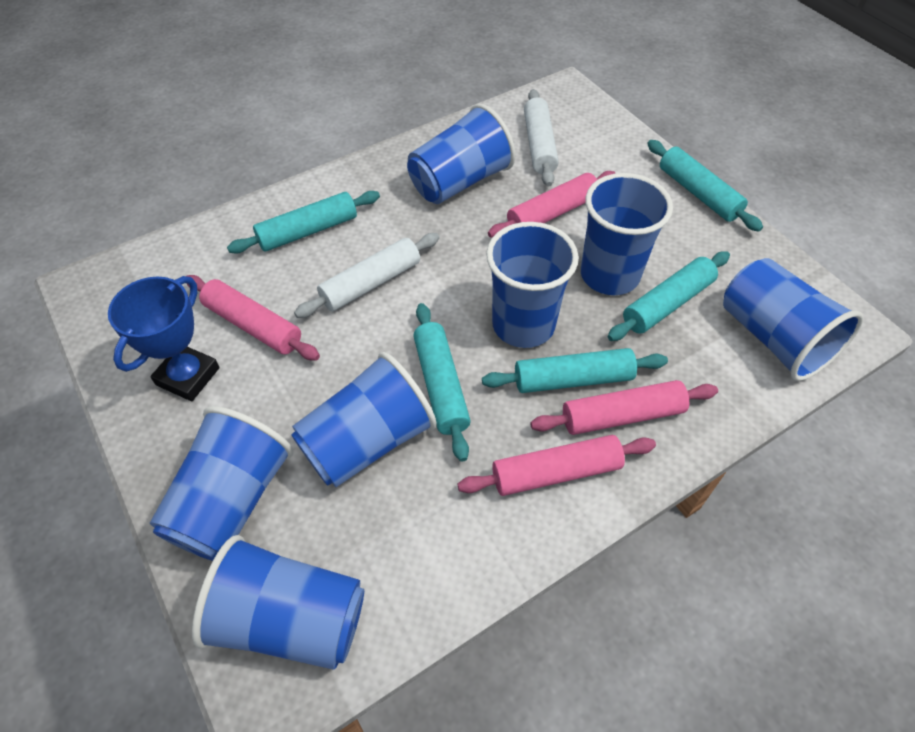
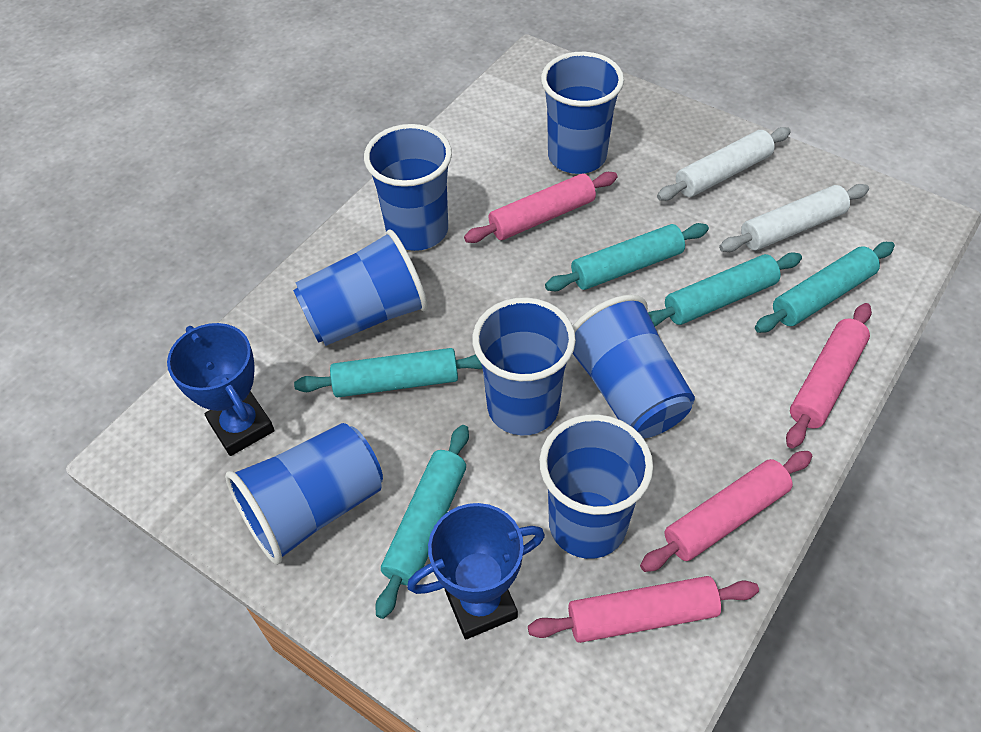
blue trophy: 1 -> 2

